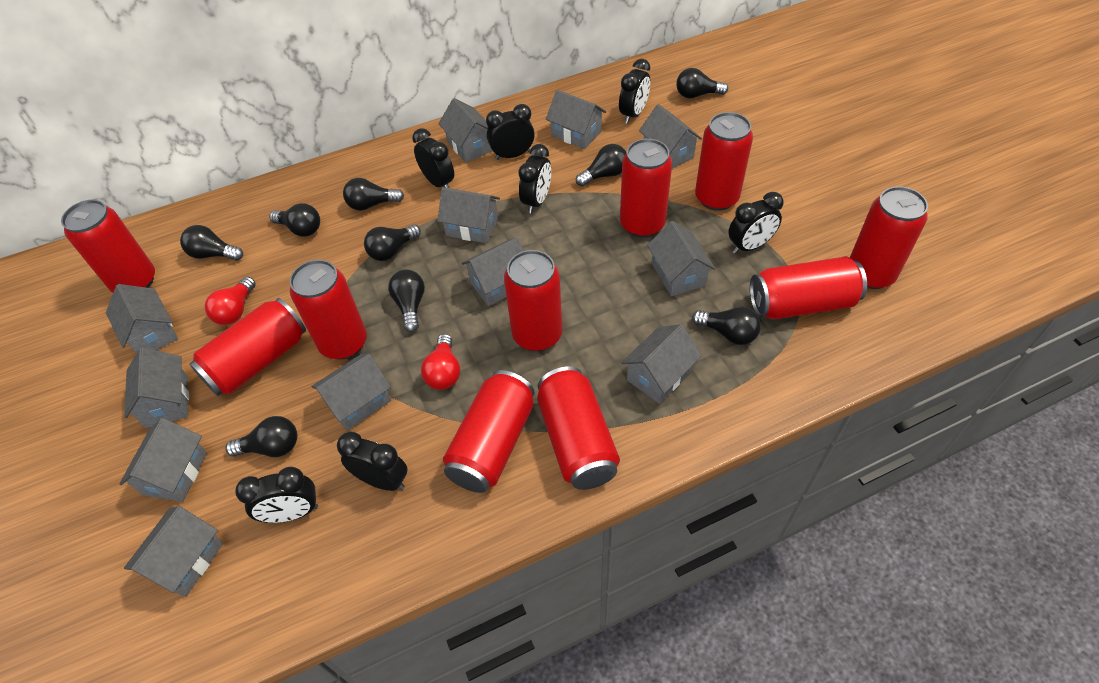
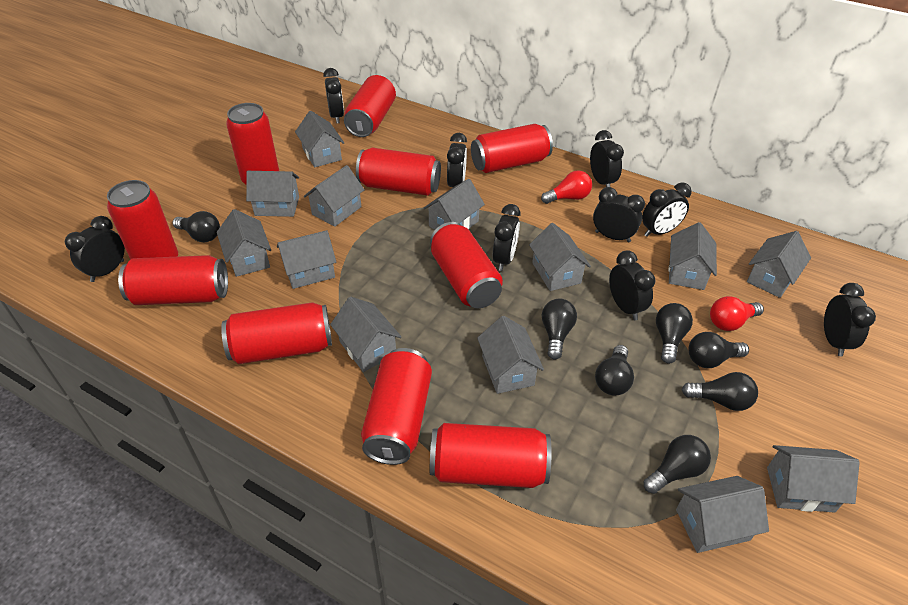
black clock: 7 -> 9
black light bulb: 9 -> 7
grey house: 12 -> 13

